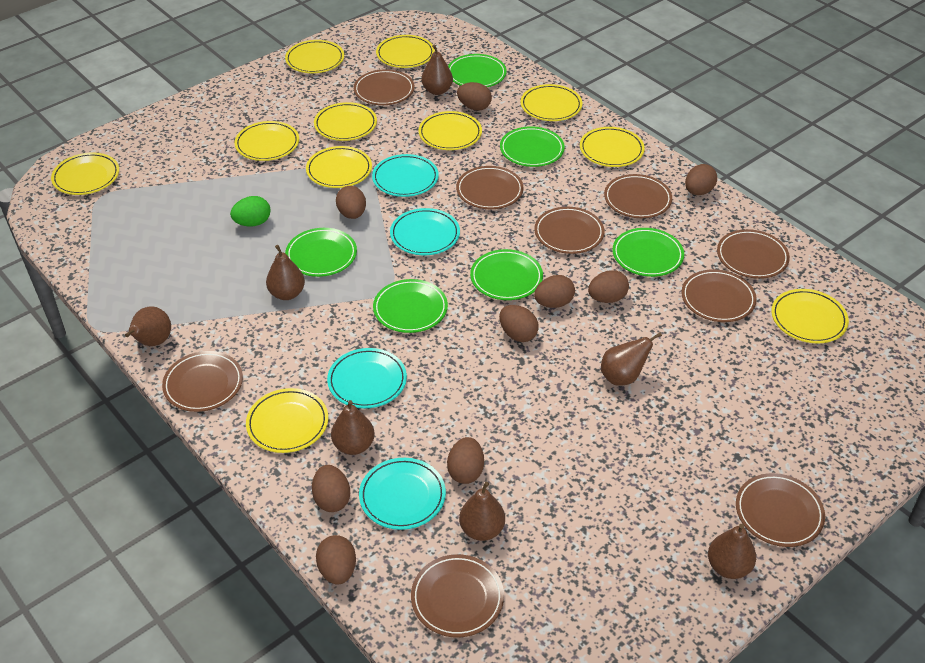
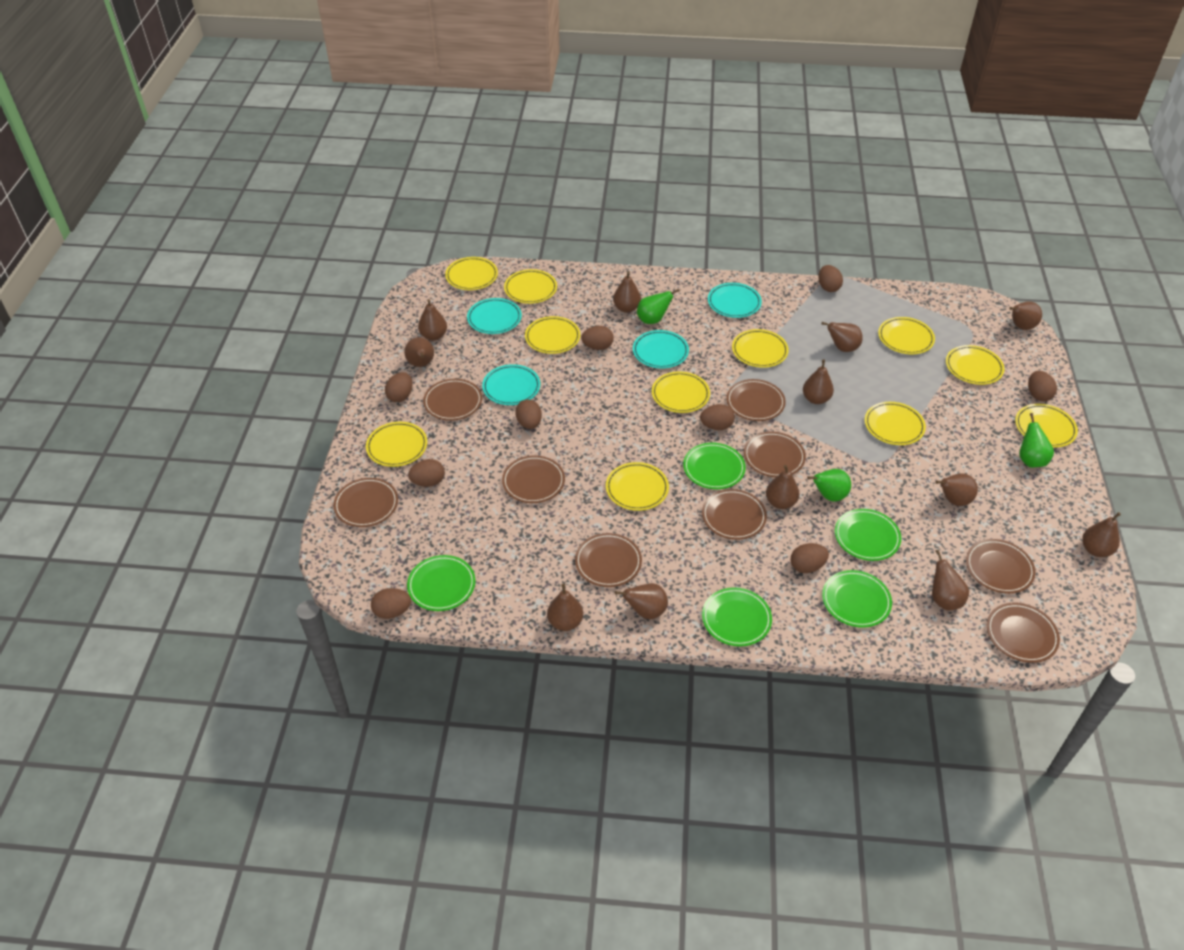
brown pear: 7 -> 12
green egg: 1 -> 0
green pear: 0 -> 3
green plate: 6 -> 5

